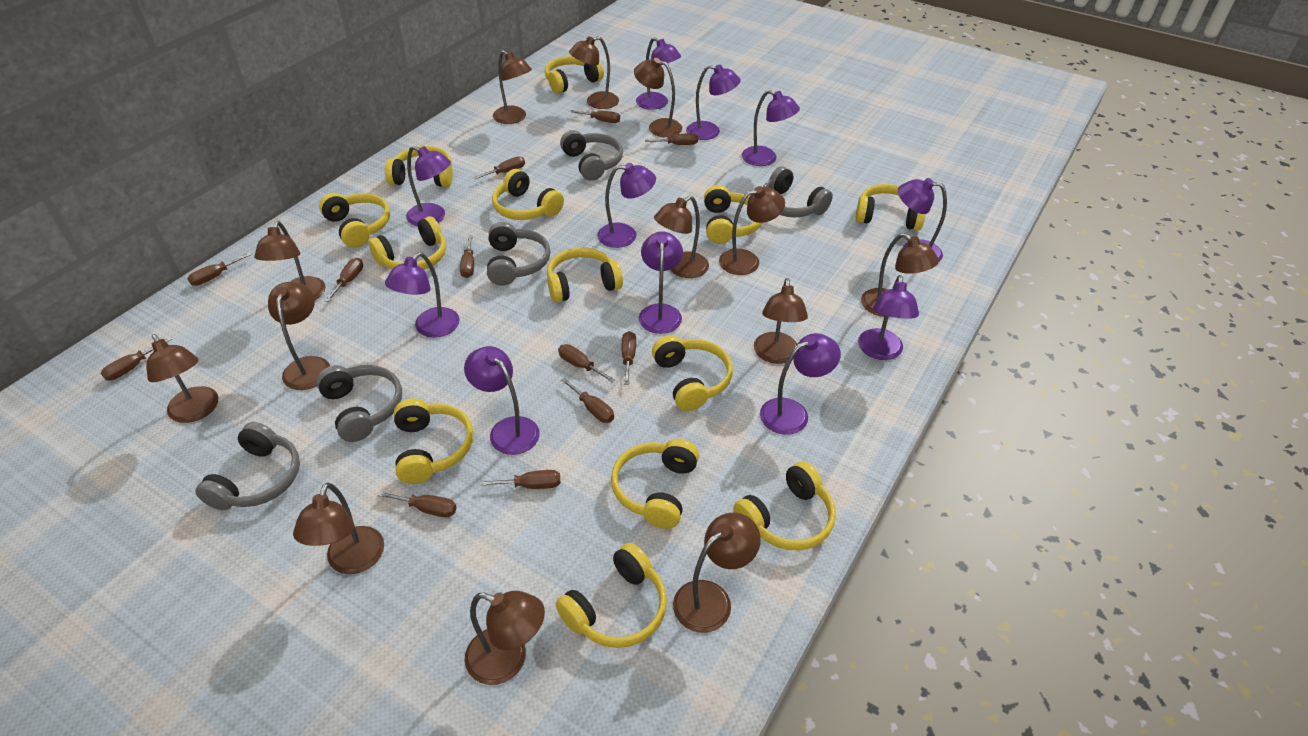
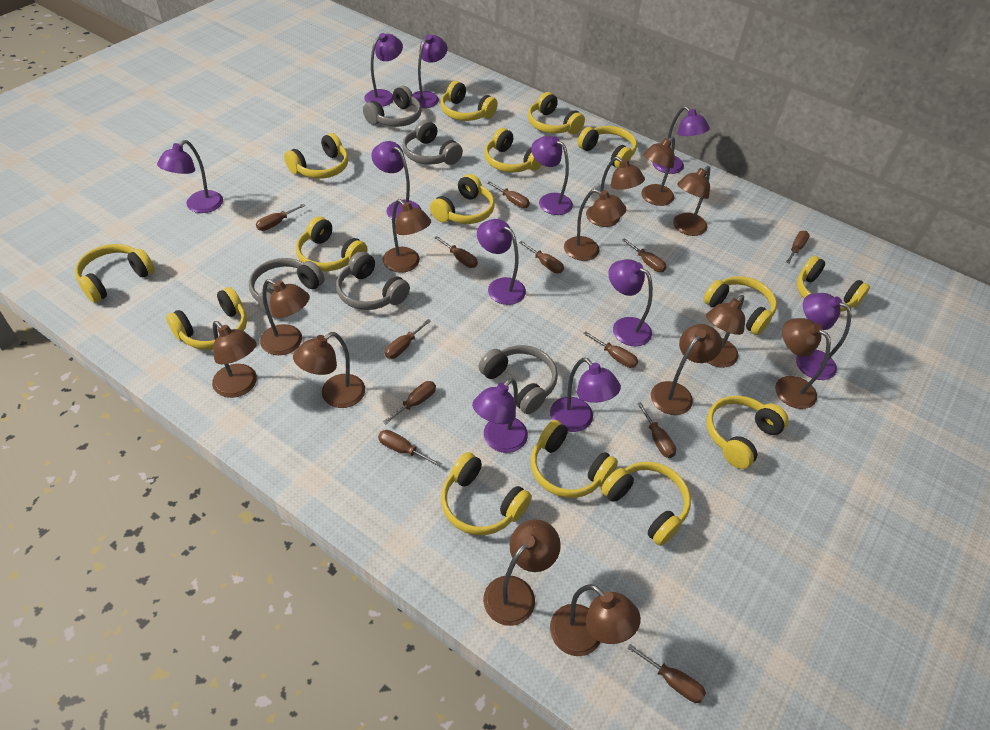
yellow headphones: 13 -> 15

